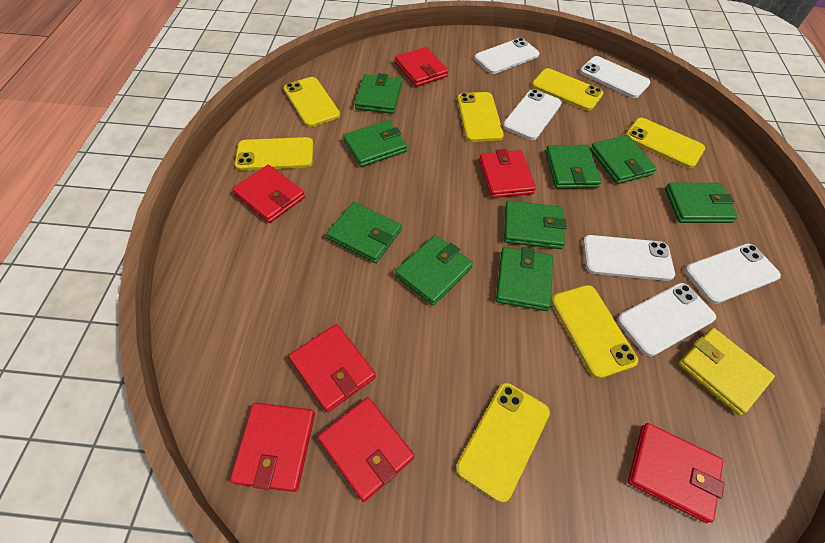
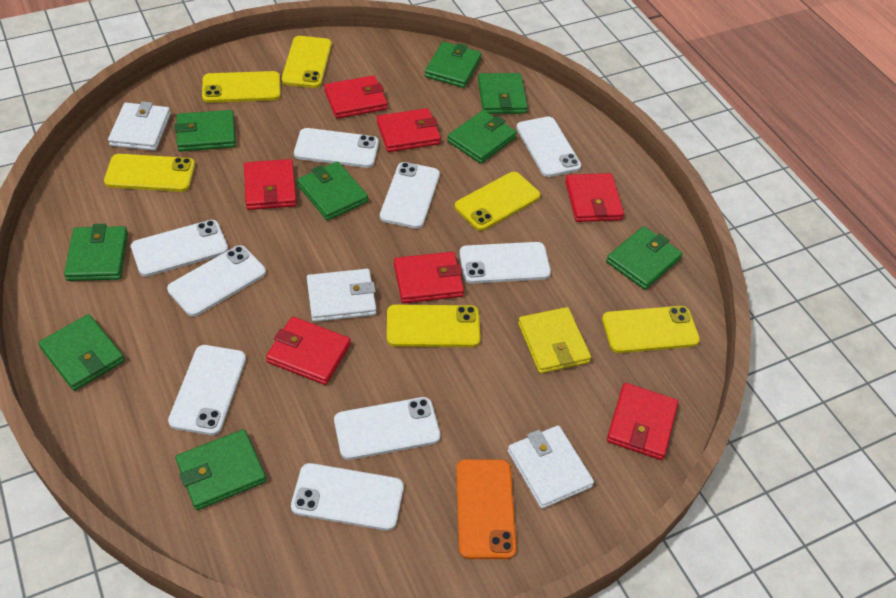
orange phone: 0 -> 1
white phone: 6 -> 9
white wallet: 0 -> 3
yellow phone: 7 -> 6

